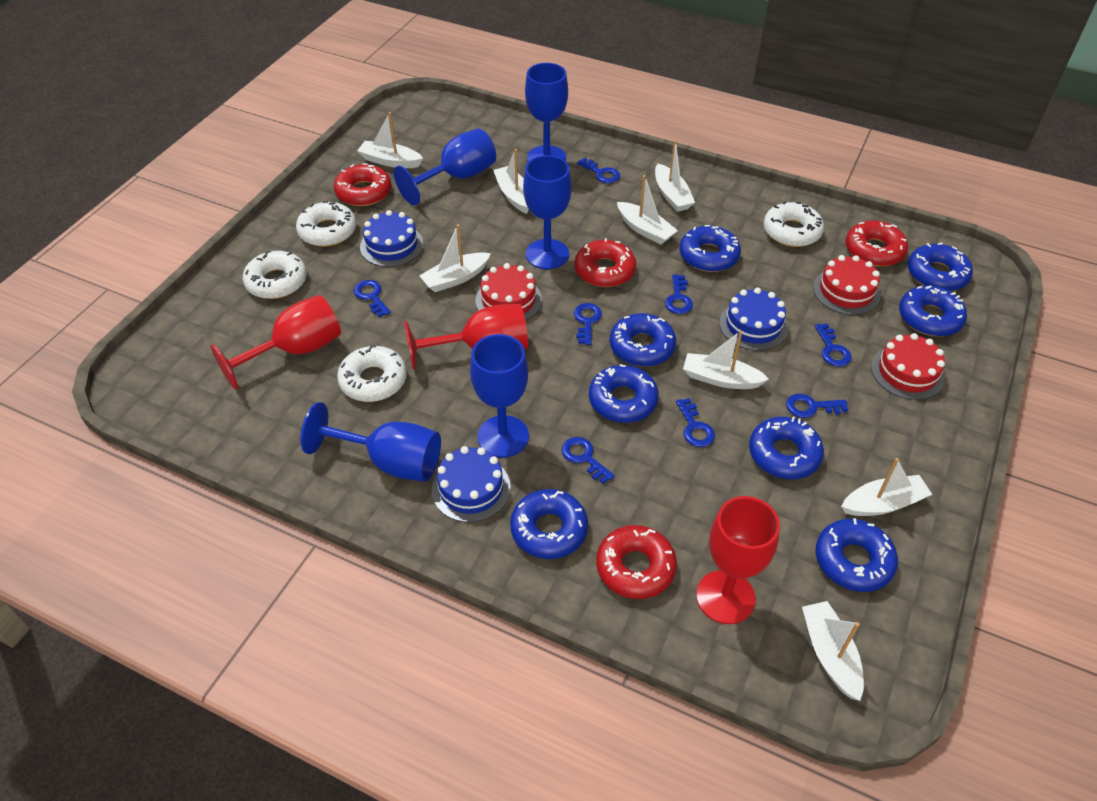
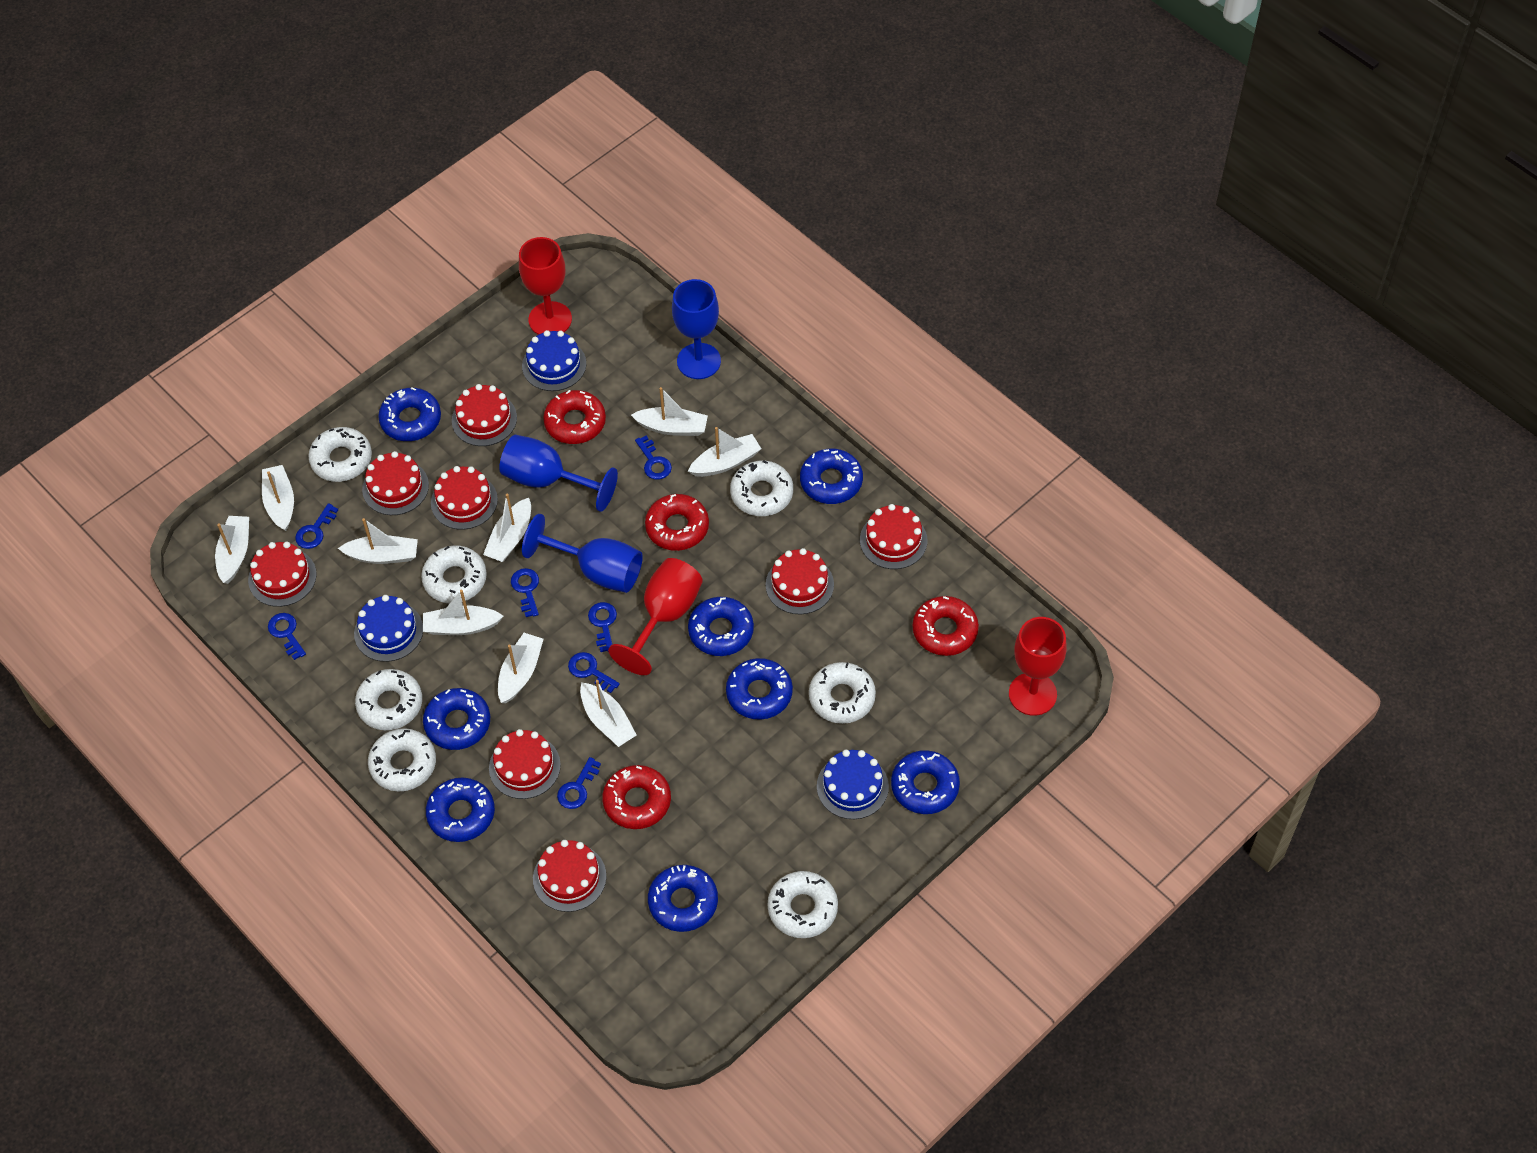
blue goblet: 5 -> 3
blue key: 8 -> 7
red cake: 3 -> 8
white boat: 8 -> 9
white donut: 4 -> 7

